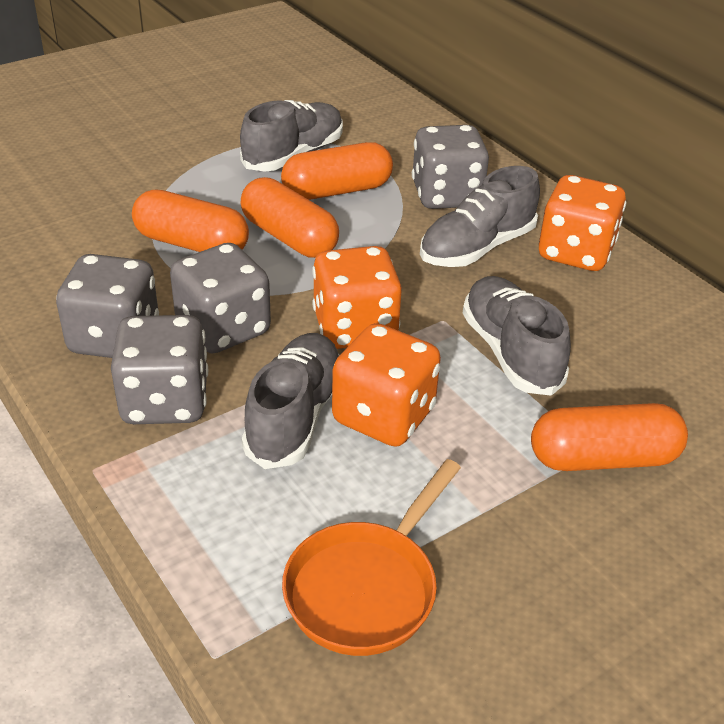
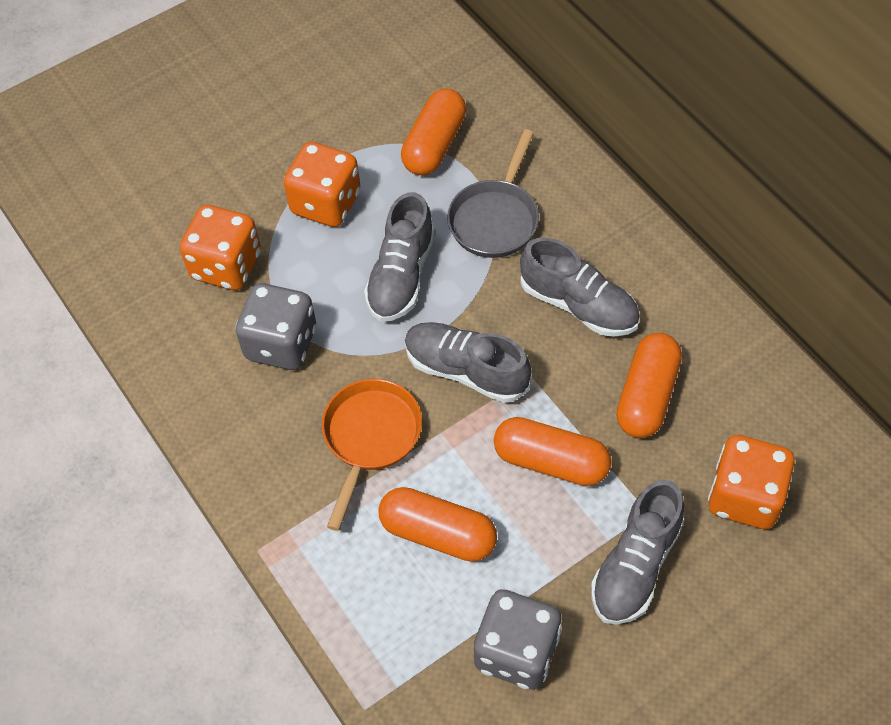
grey dice: 4 -> 2
grey pan: 0 -> 1

